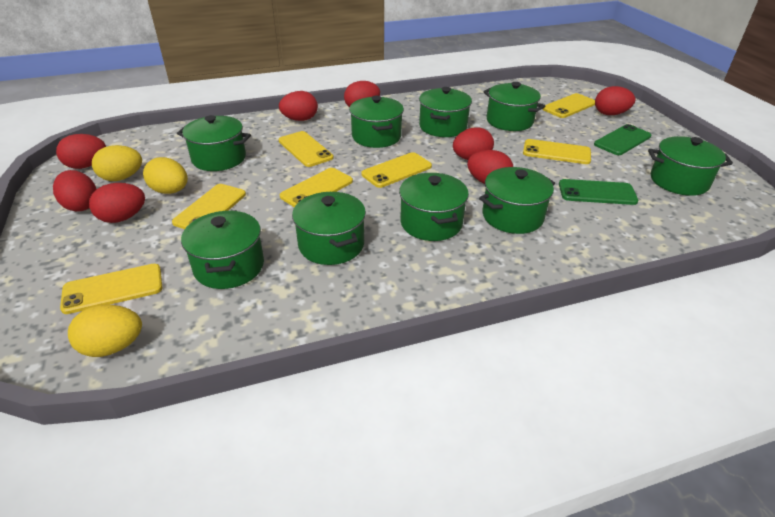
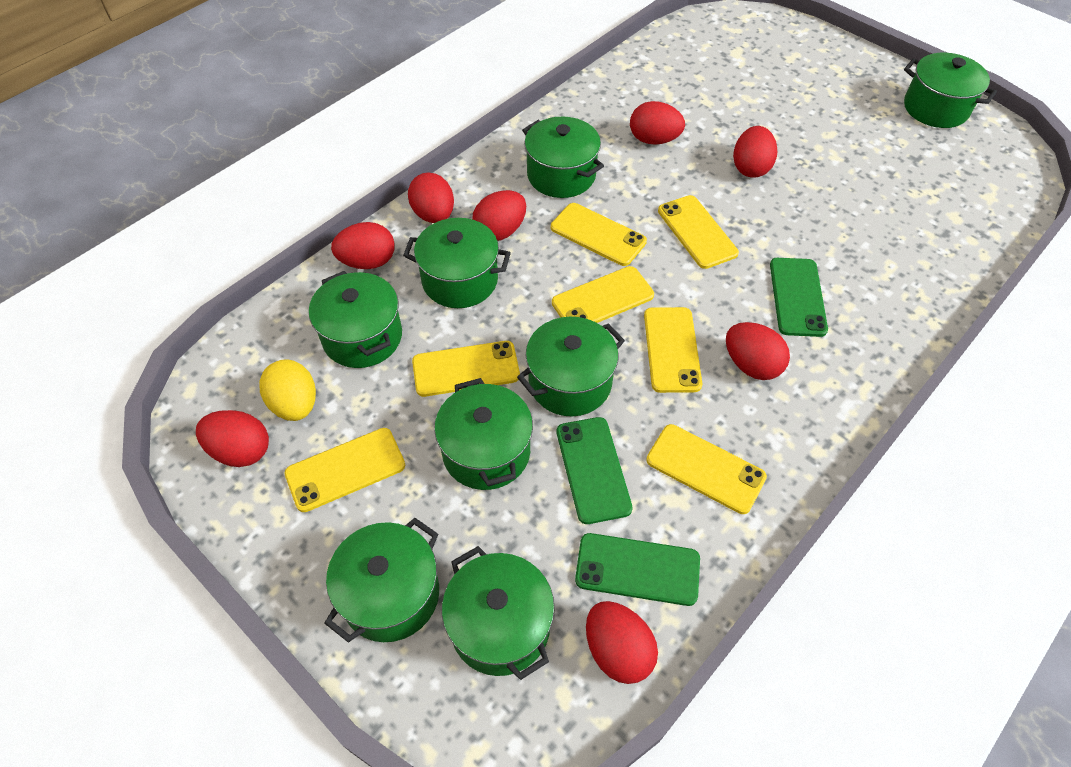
green phone: 2 -> 3
green pot: 9 -> 8
yellow egg: 3 -> 1

